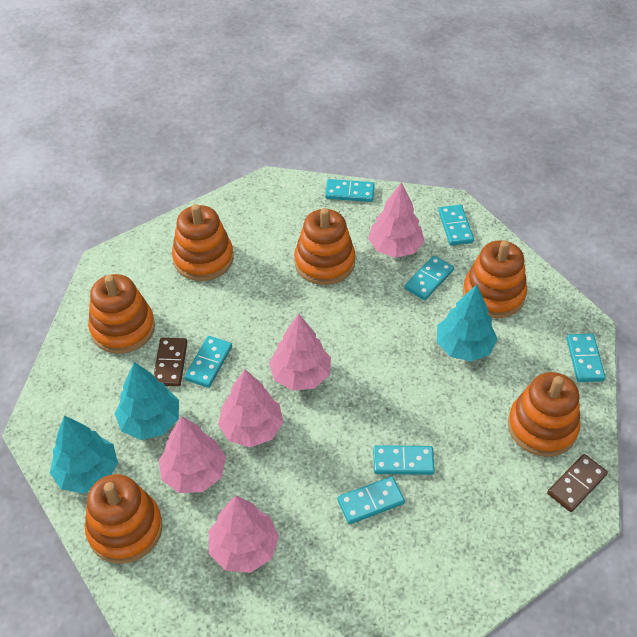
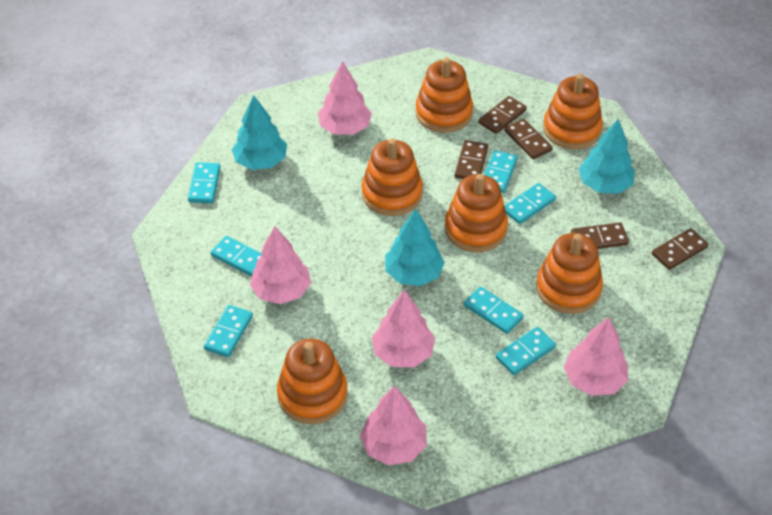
brown domino: 2 -> 5

